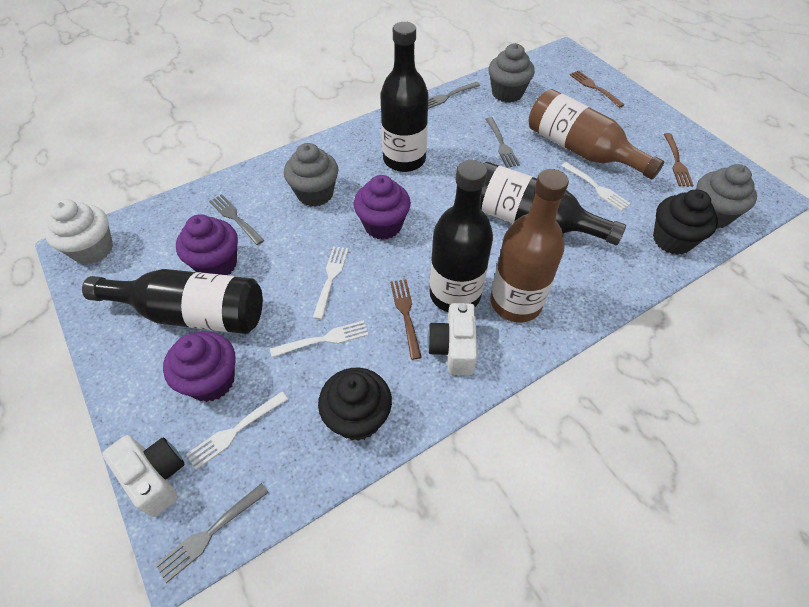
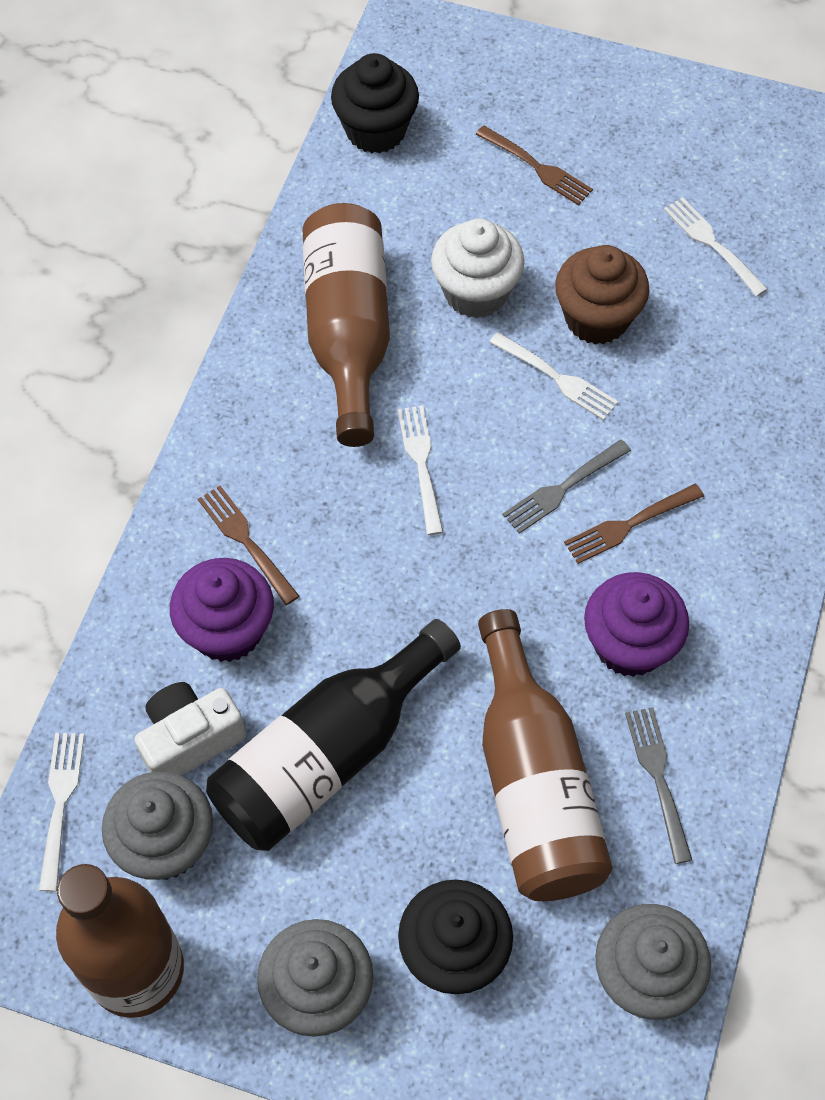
black bottle: 4 -> 1
brown bottle: 2 -> 3
brown cupcake: 0 -> 1
grey fork: 4 -> 2
purple cupcake: 3 -> 2
white camera: 2 -> 1

